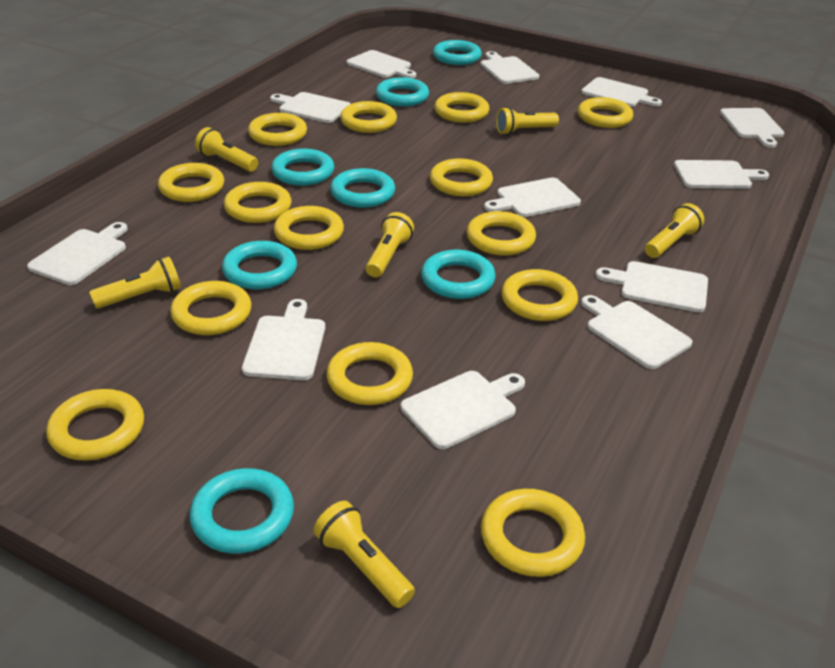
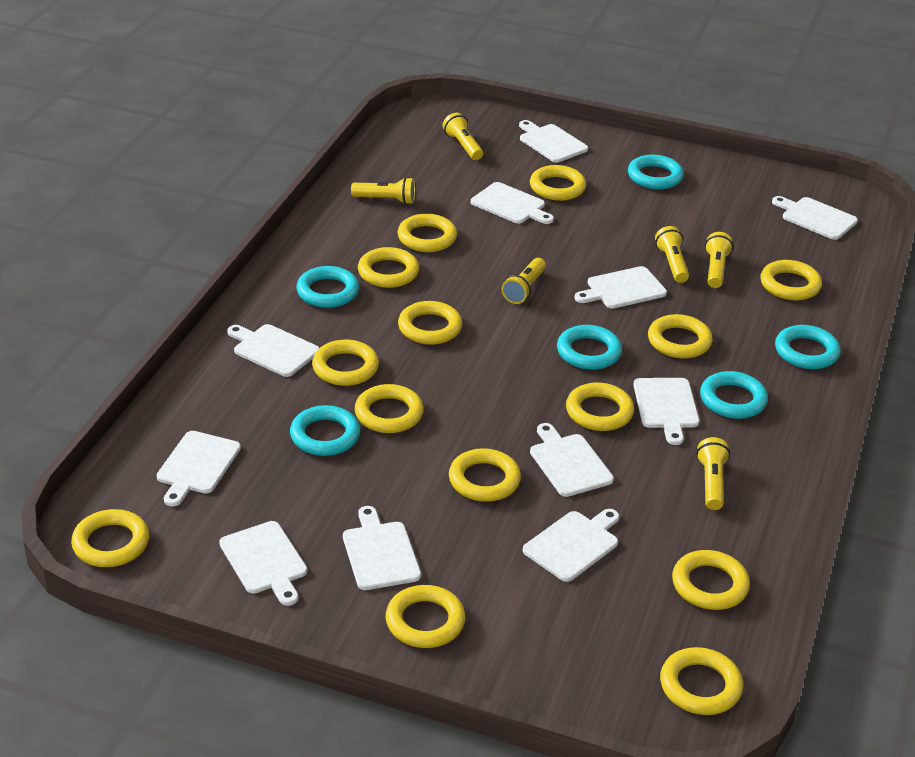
turquoise ring: 7 -> 6
white cutting board: 12 -> 11

